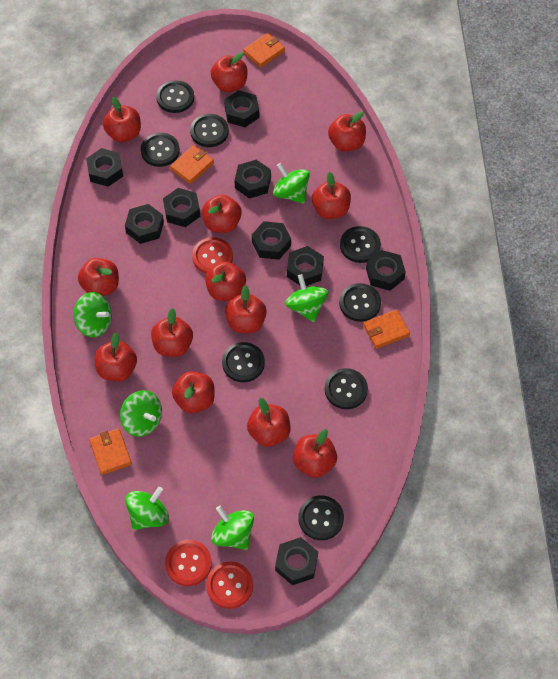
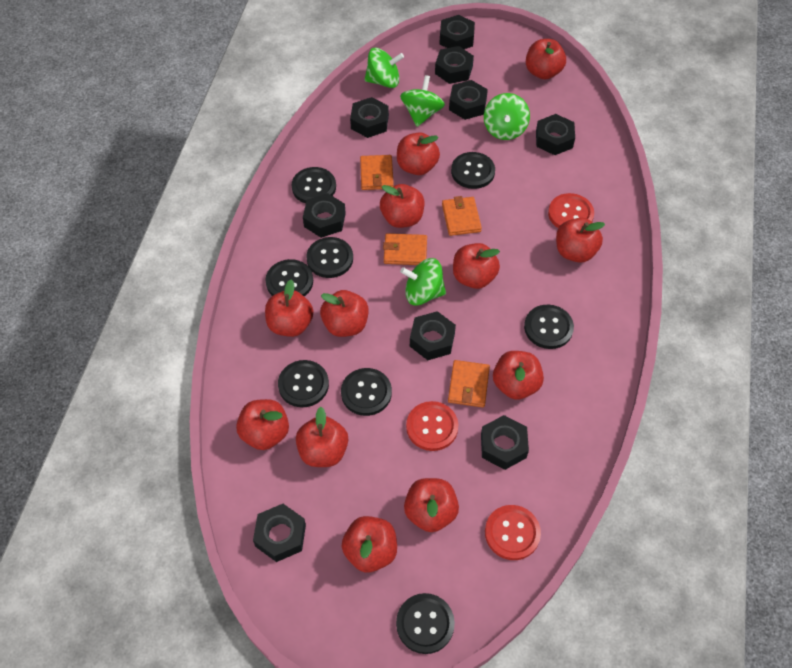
green spinning top: 6 -> 4
red apple: 13 -> 12

